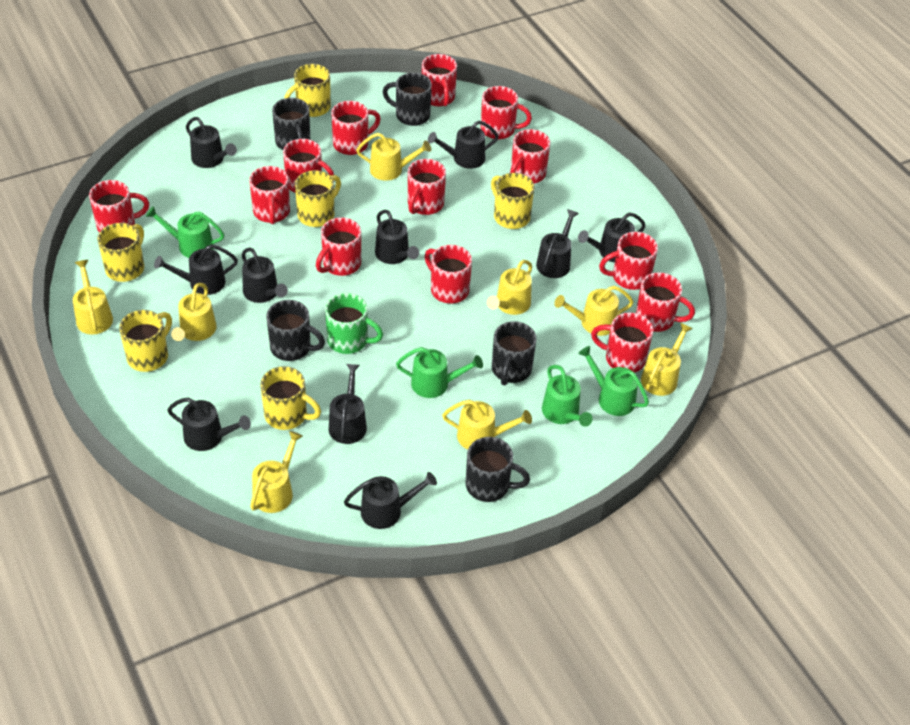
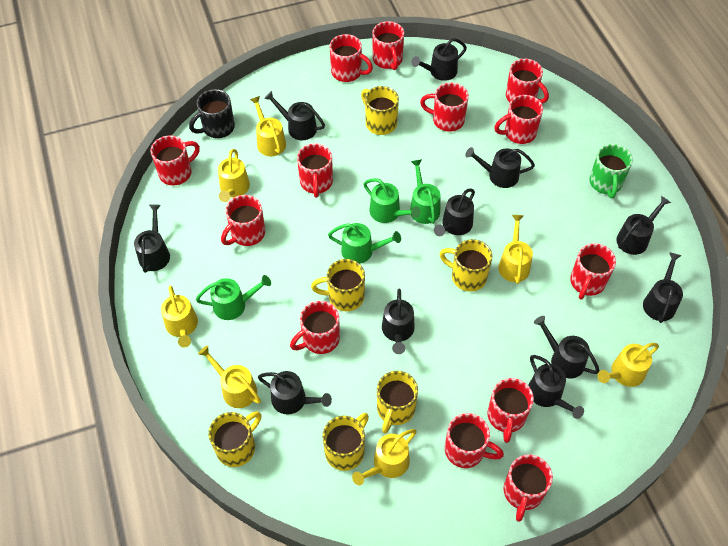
black mug: 5 -> 1
black watering can: 10 -> 11
yellow watering can: 8 -> 7

